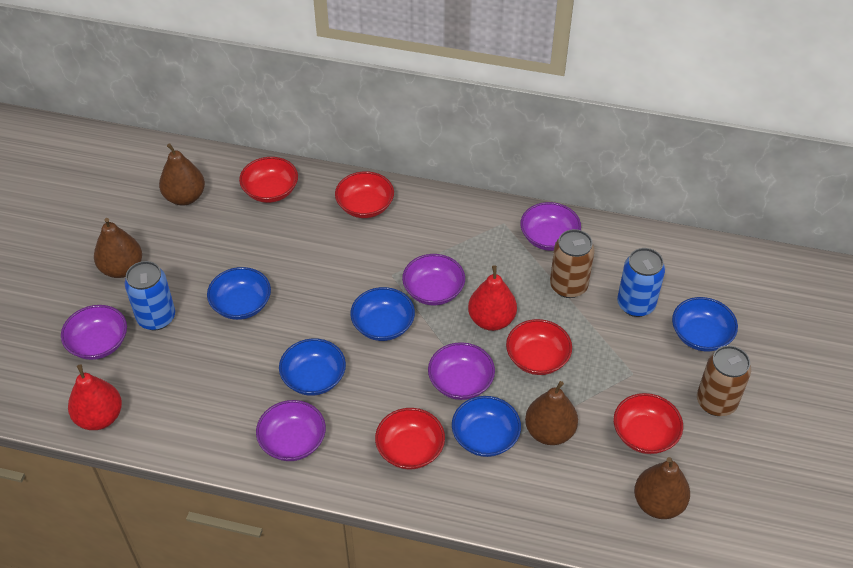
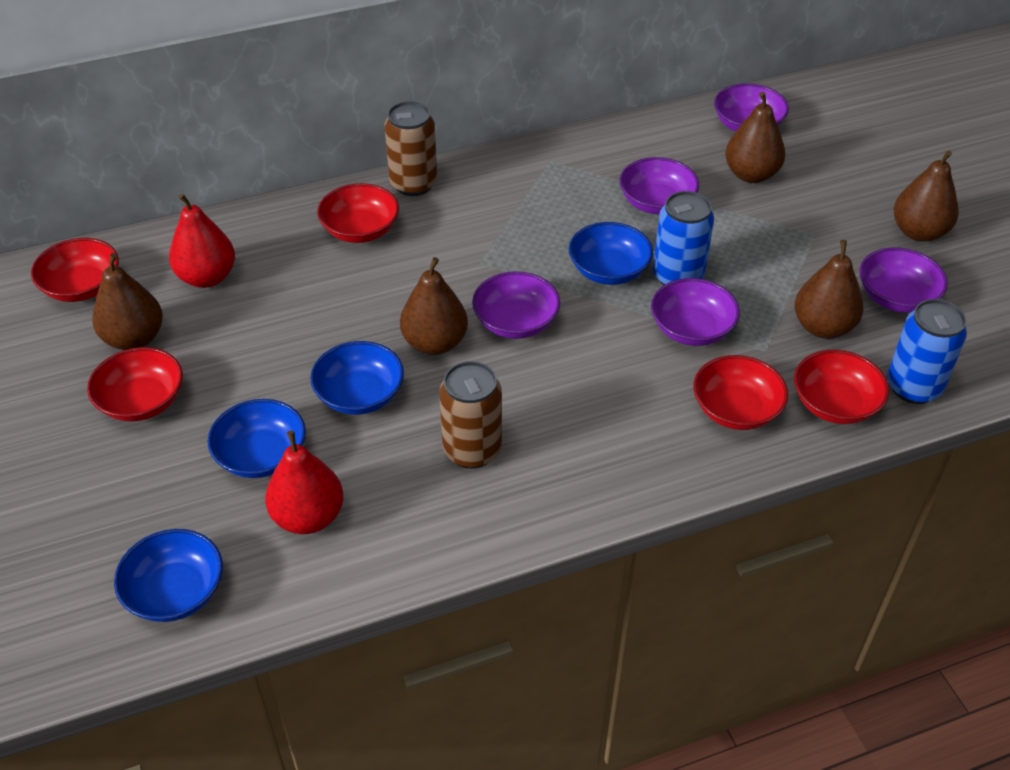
blue bowl: 5 -> 4
brown pear: 4 -> 5

